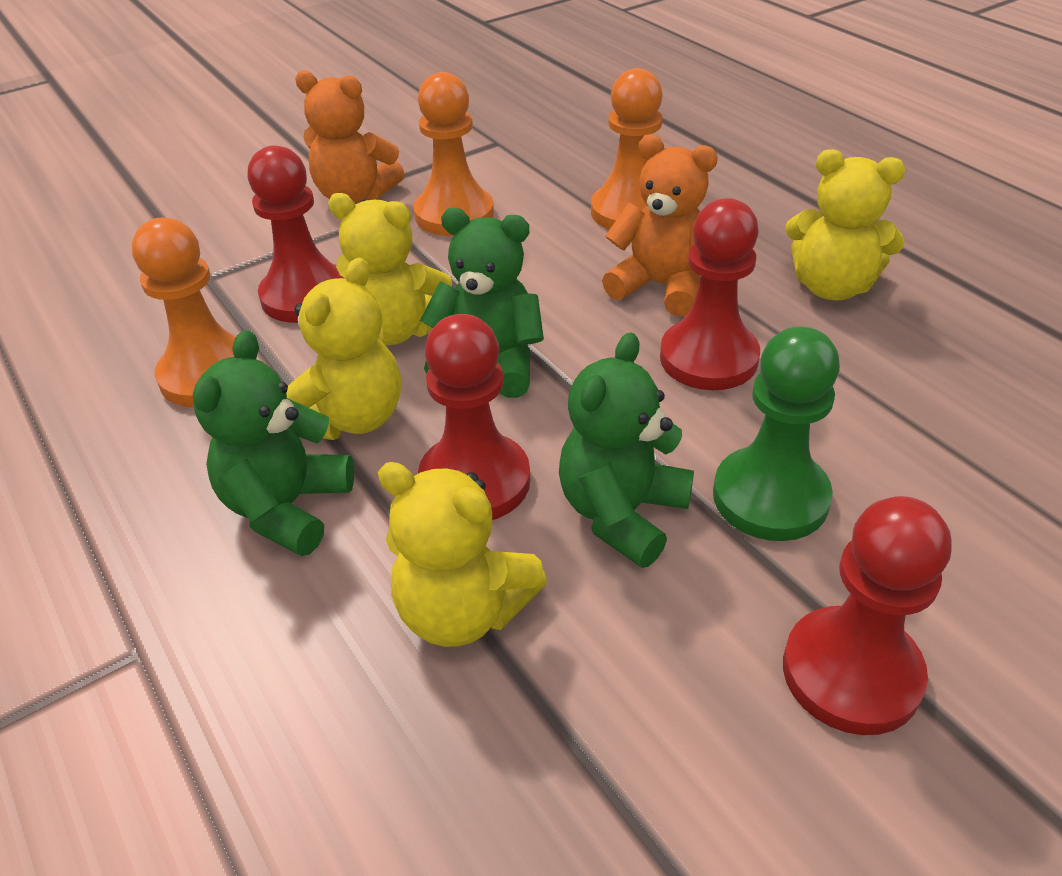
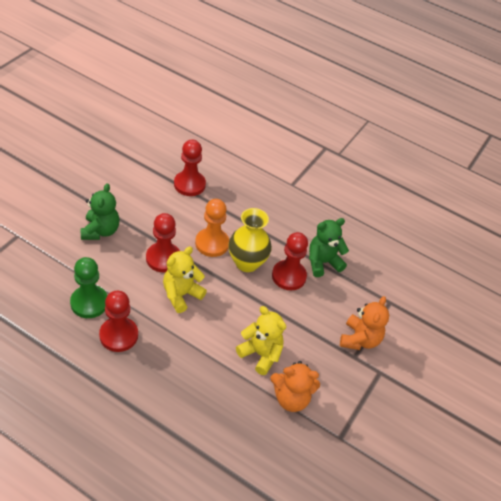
green teddy bear: 3 -> 2
orange pawn: 3 -> 1
yellow teddy bear: 4 -> 2
yellow vase: 0 -> 1

